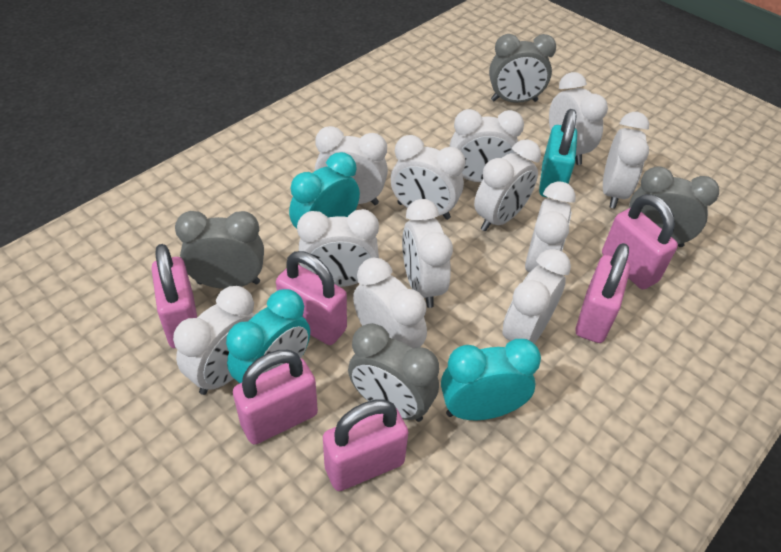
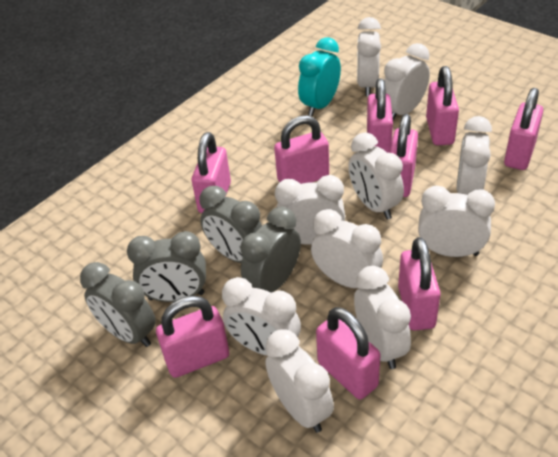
pink padlock: 6 -> 9
turquoise clock: 3 -> 1
turquoise padlock: 1 -> 0
white clock: 12 -> 10

